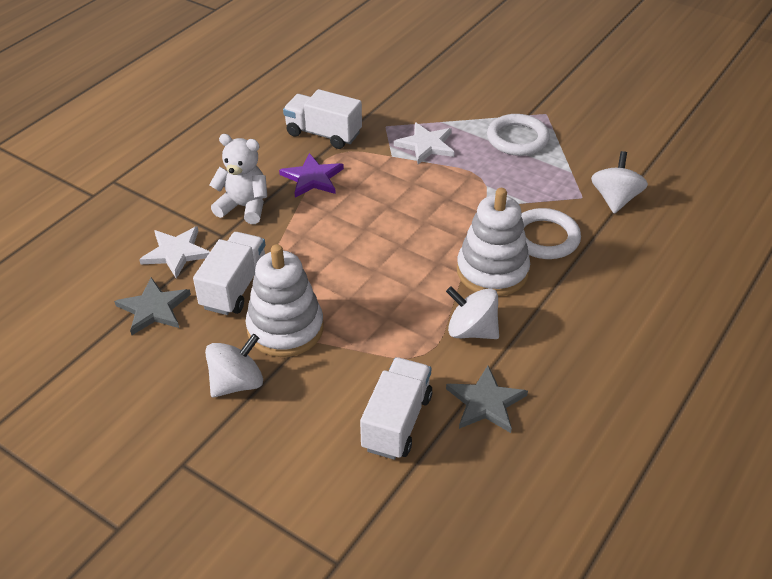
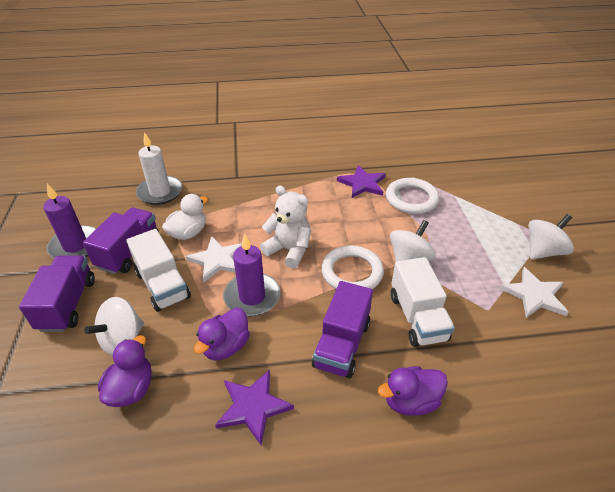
grey star: 2 -> 0
purple candle: 0 -> 2
purple duck: 0 -> 3
purple star: 1 -> 2
purple truck: 0 -> 3
white candle: 0 -> 1
white duck: 0 -> 1
white stacking toy: 2 -> 0
white truck: 3 -> 2

